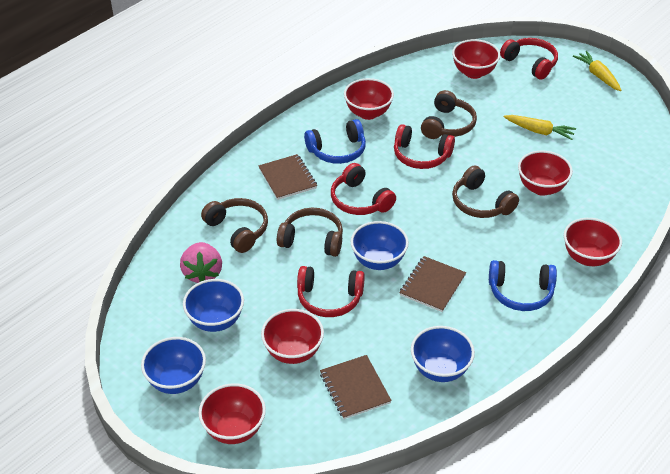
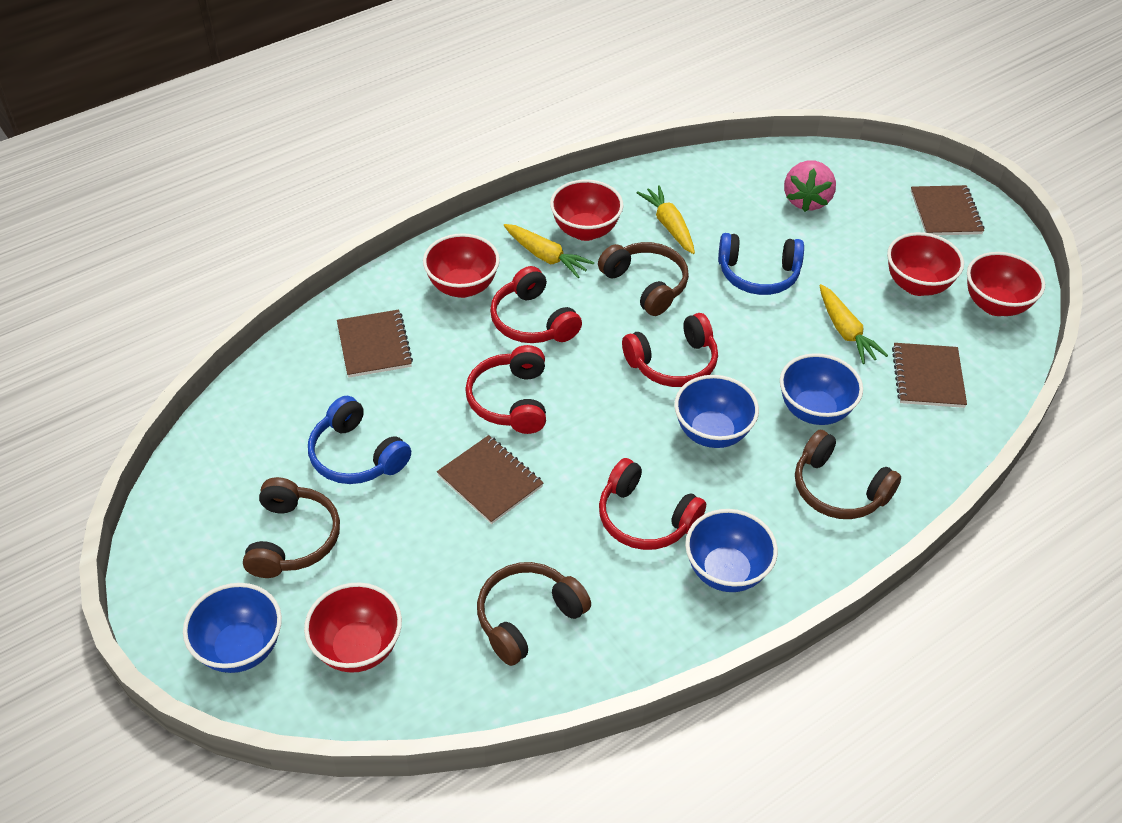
brown notebook: 3 -> 4
red bowl: 6 -> 5
yellow carrot: 2 -> 3

